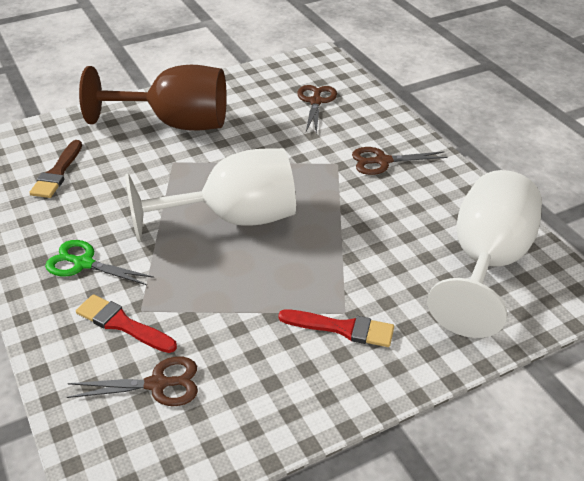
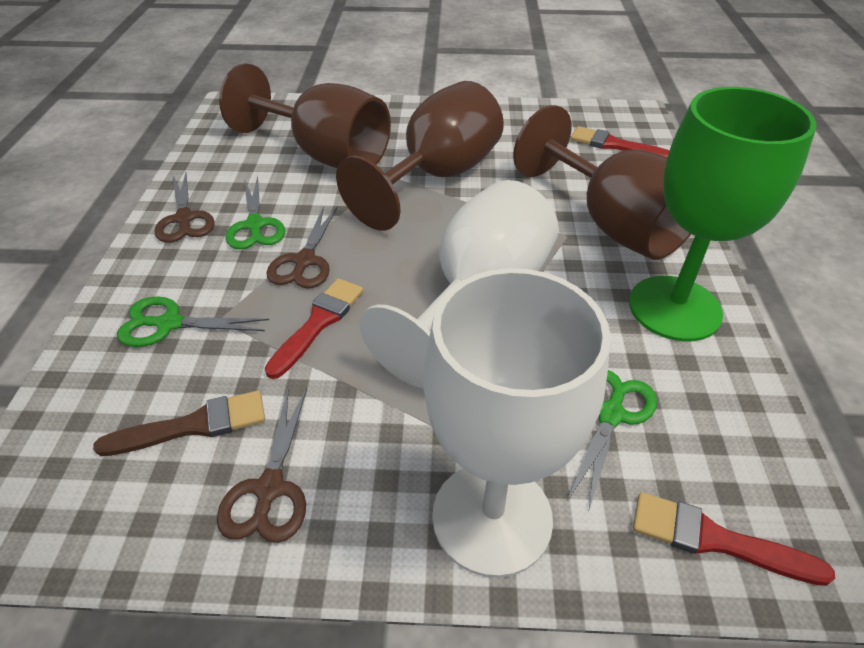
brown goblet: 1 -> 3
green goblet: 0 -> 1
green scissors: 1 -> 3
red brush: 2 -> 3

